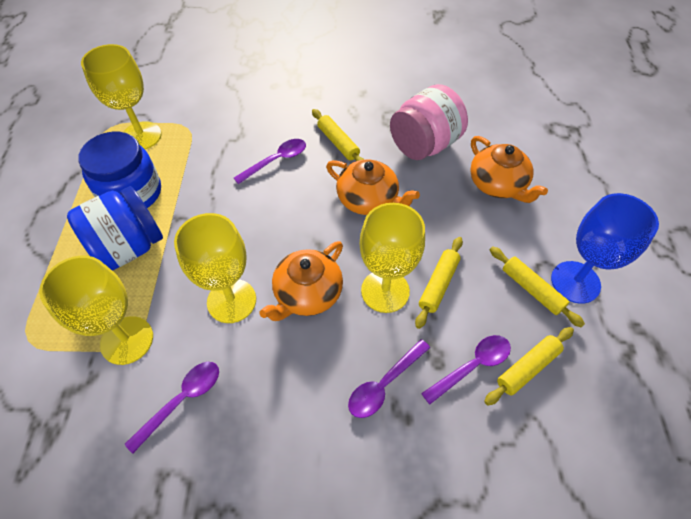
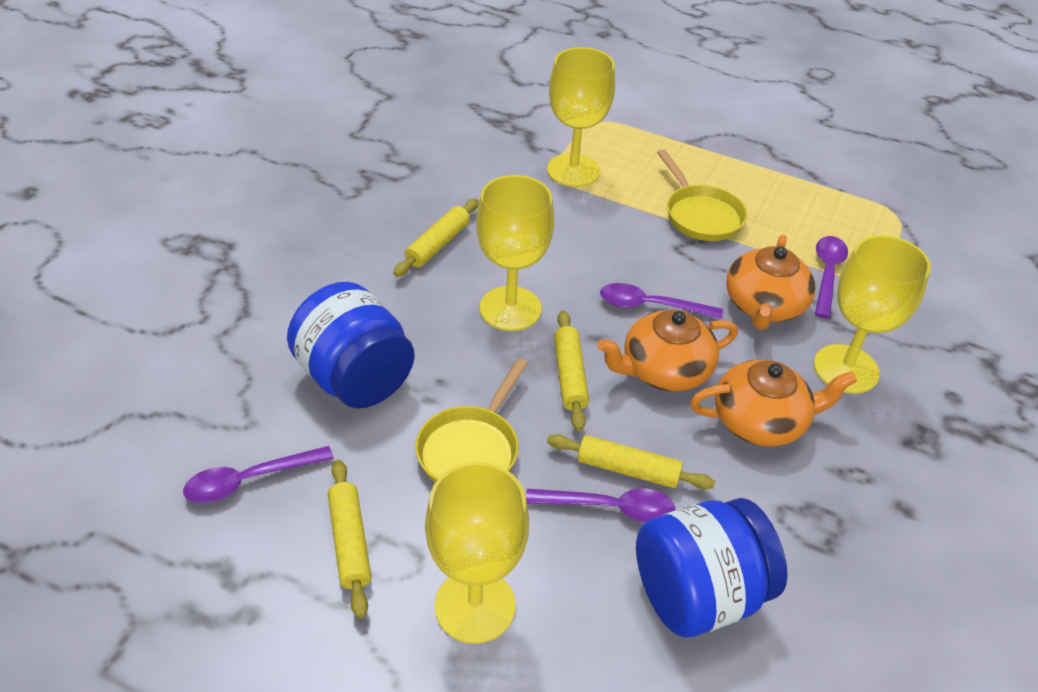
blue goblet: 1 -> 0
pink jar: 1 -> 0
yellow pan: 0 -> 2

